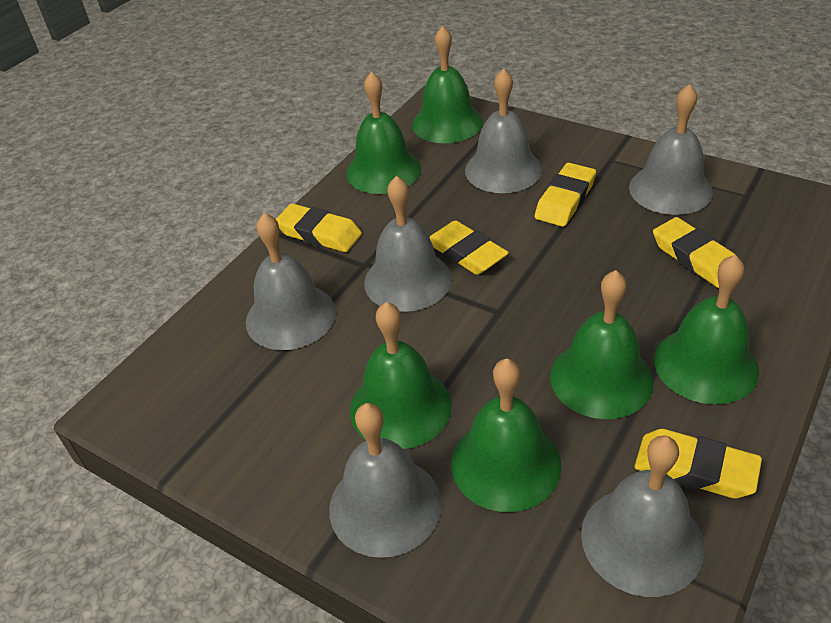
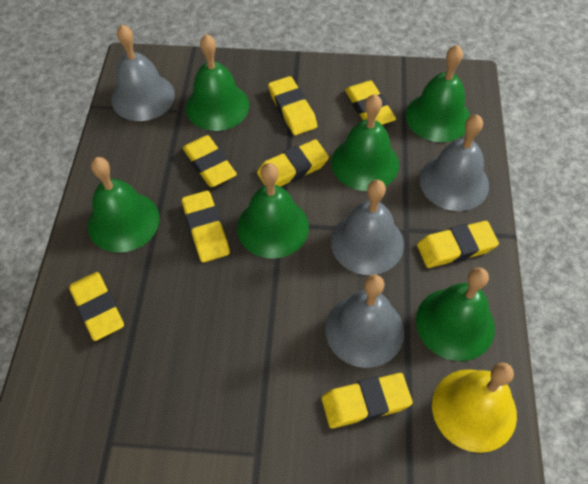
grey bell: 6 -> 4
yellow bell: 0 -> 1
yellow eraser: 5 -> 8

